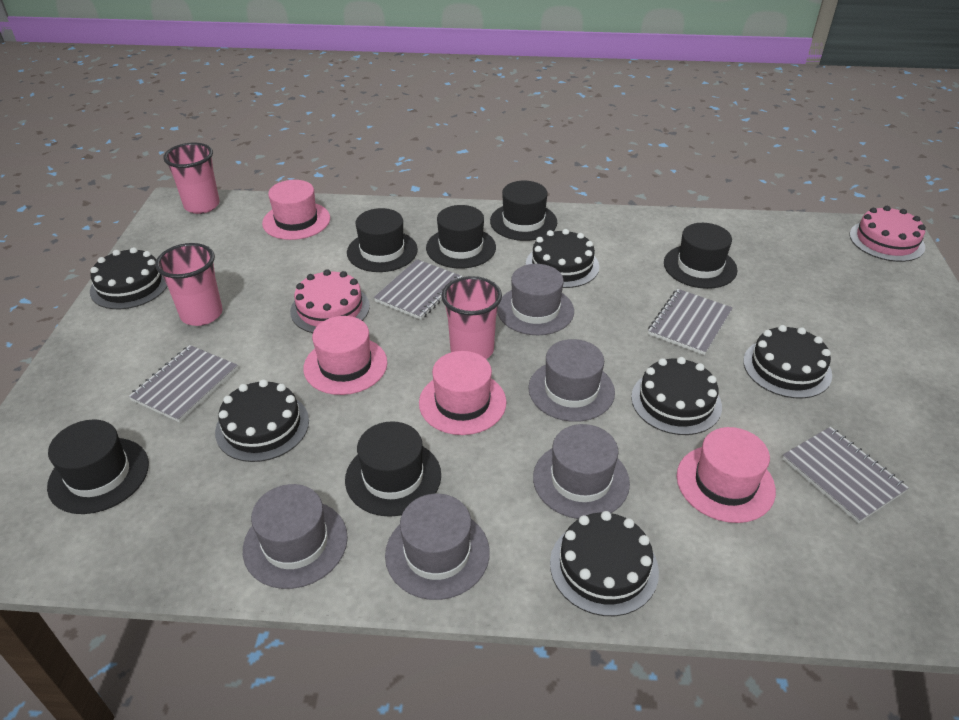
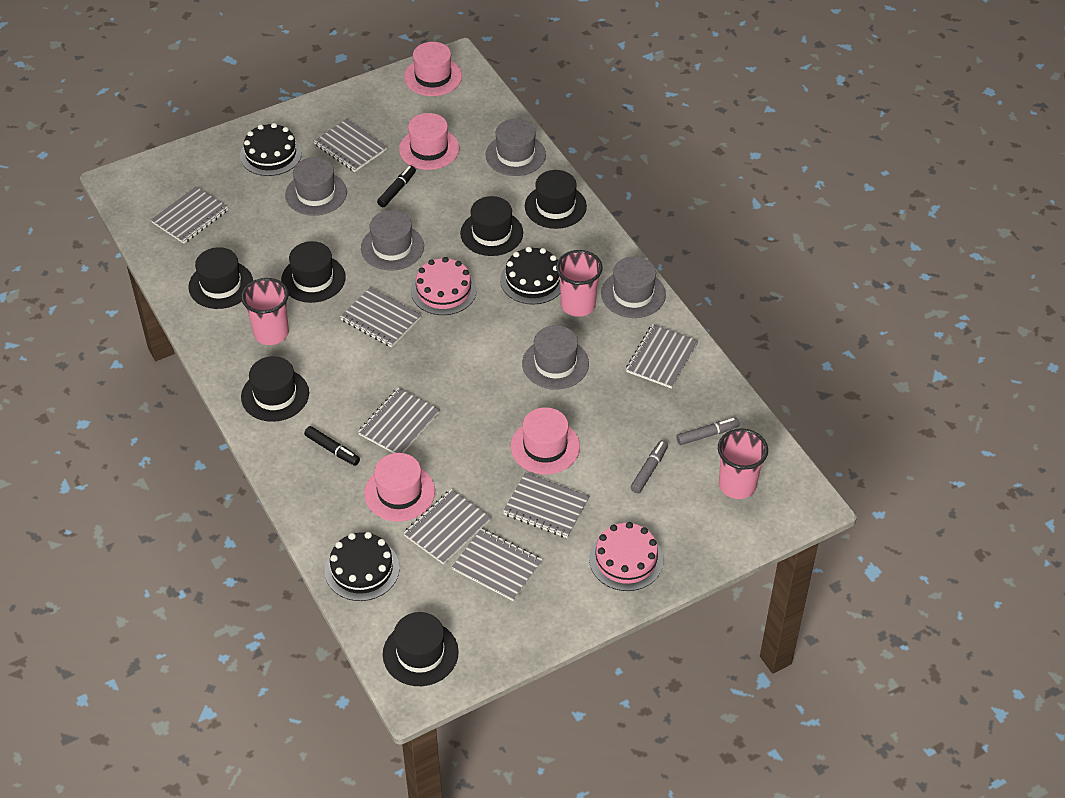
black cake: 6 -> 3
black marker: 0 -> 2
grey marker: 0 -> 2
grey notebook: 4 -> 8

